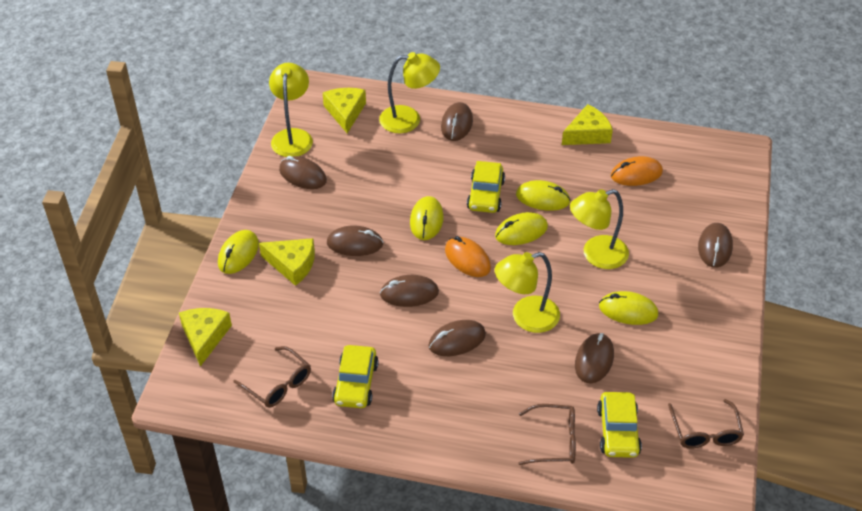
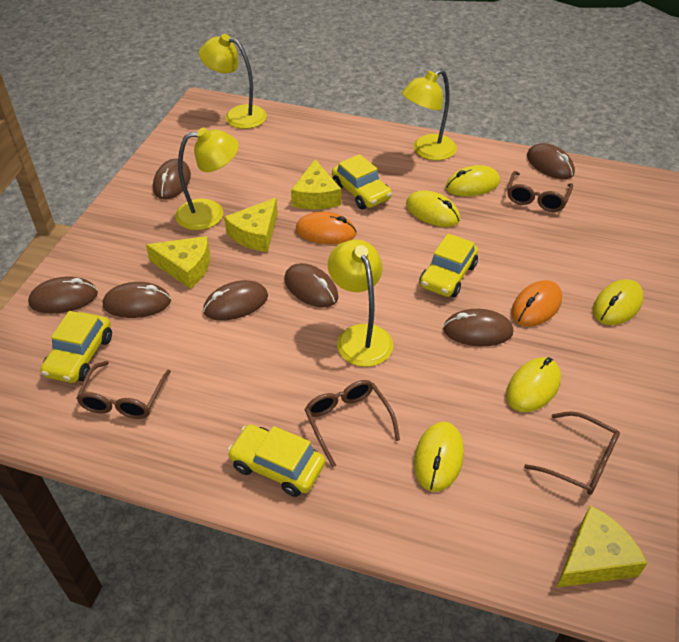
brown glasses: 3 -> 4
yellow car: 3 -> 4

